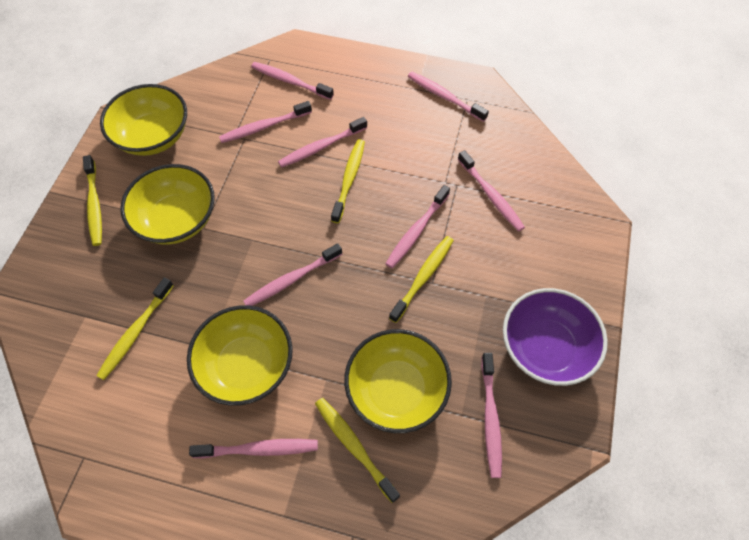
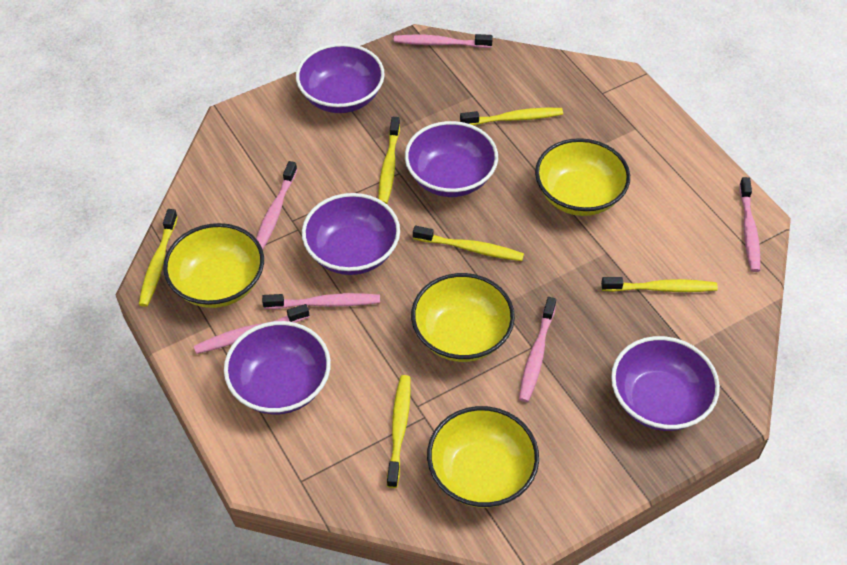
pink toothbrush: 9 -> 6
purple bowl: 1 -> 5
yellow toothbrush: 5 -> 6

